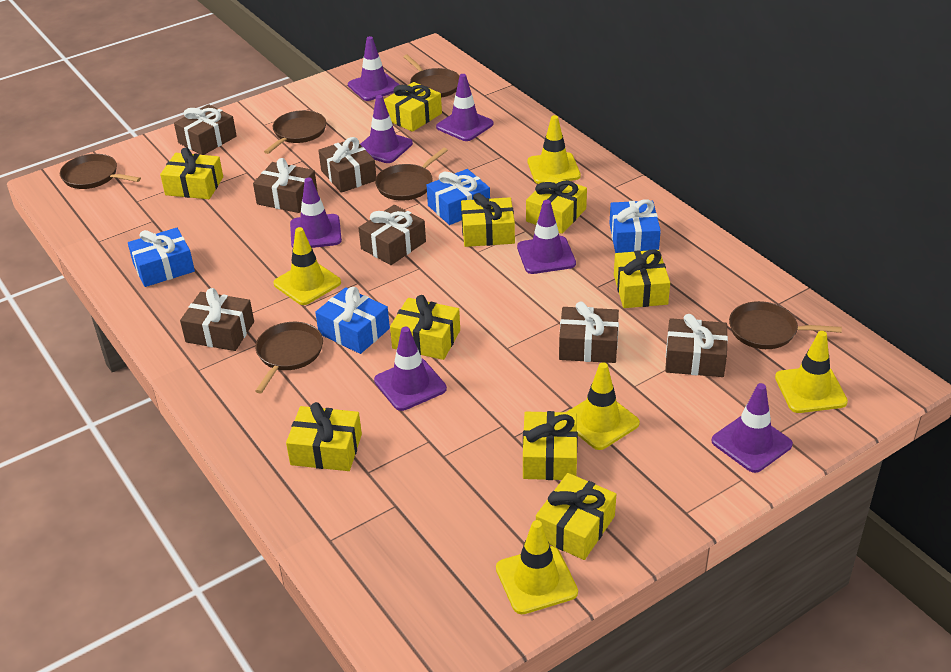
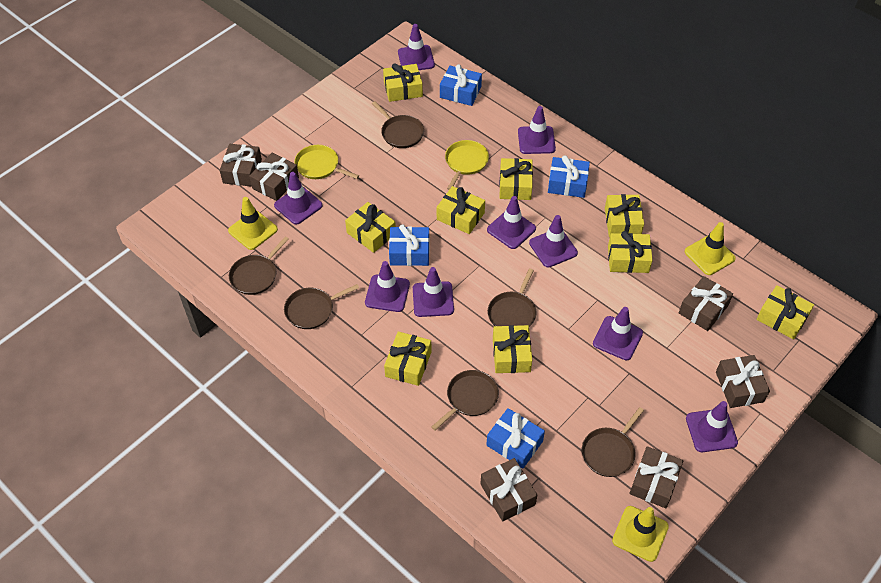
brown gift: 7 -> 6
purple traffic cone: 7 -> 9
yellow pan: 0 -> 2
yellow traffic cone: 5 -> 3

